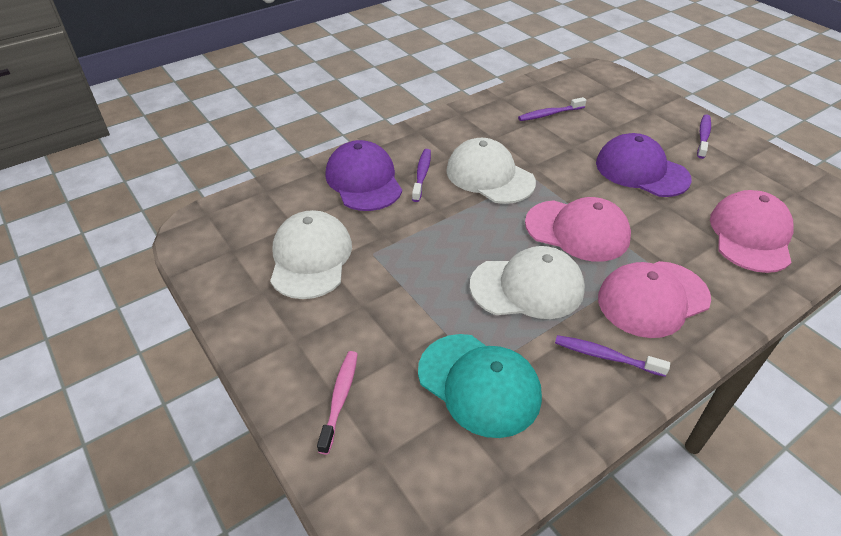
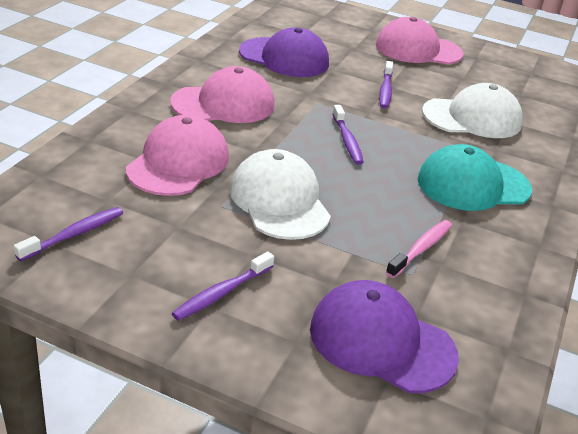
white cap: 3 -> 2

